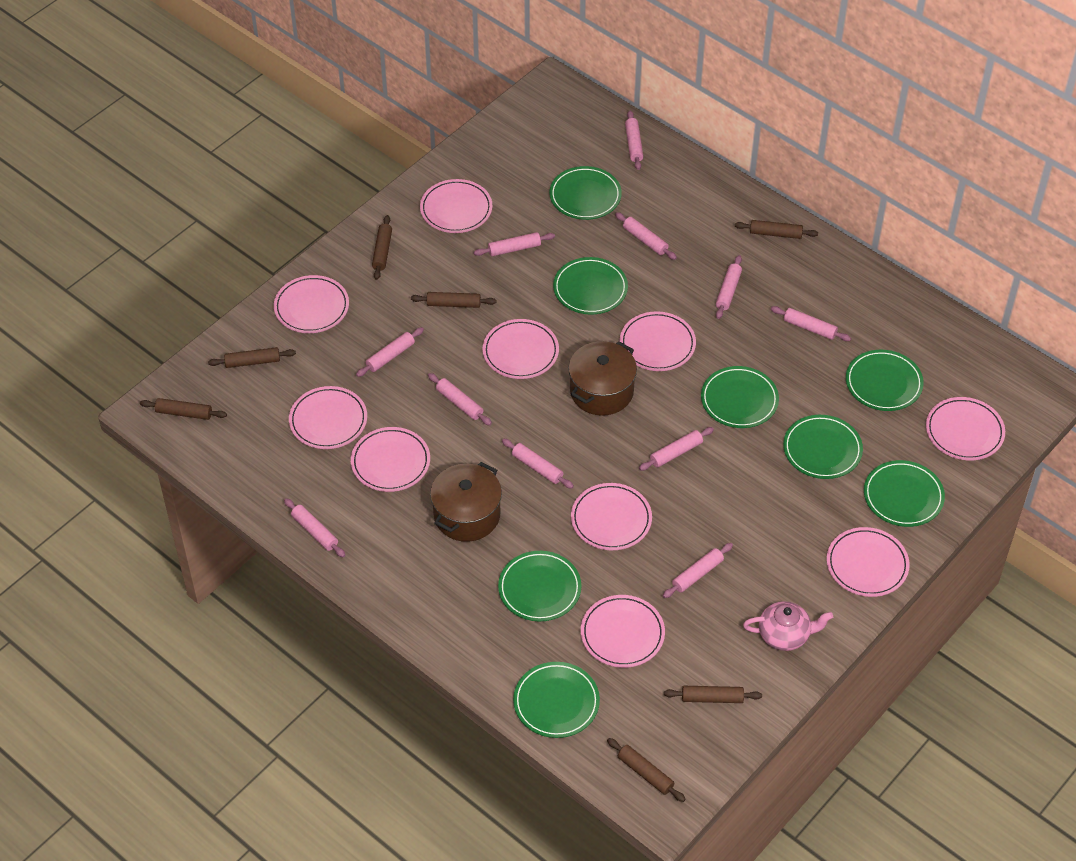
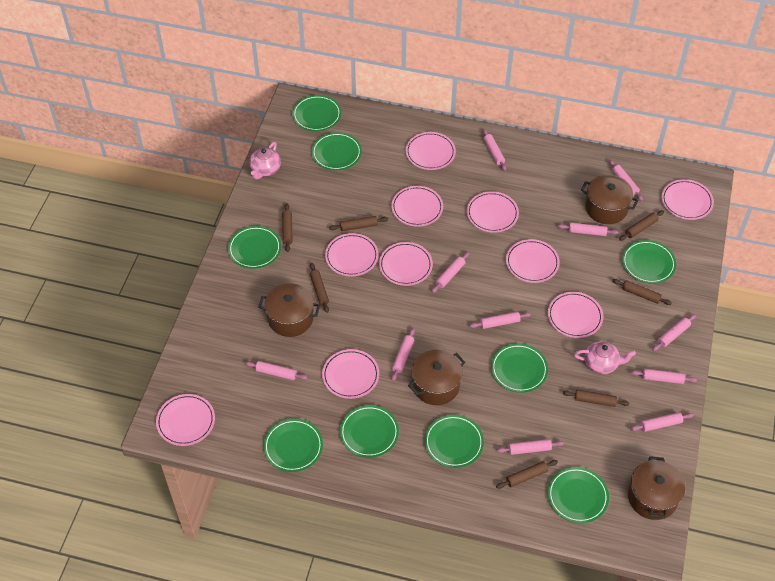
brown pot: 2 -> 4
green plate: 8 -> 9
pink teapot: 1 -> 2

